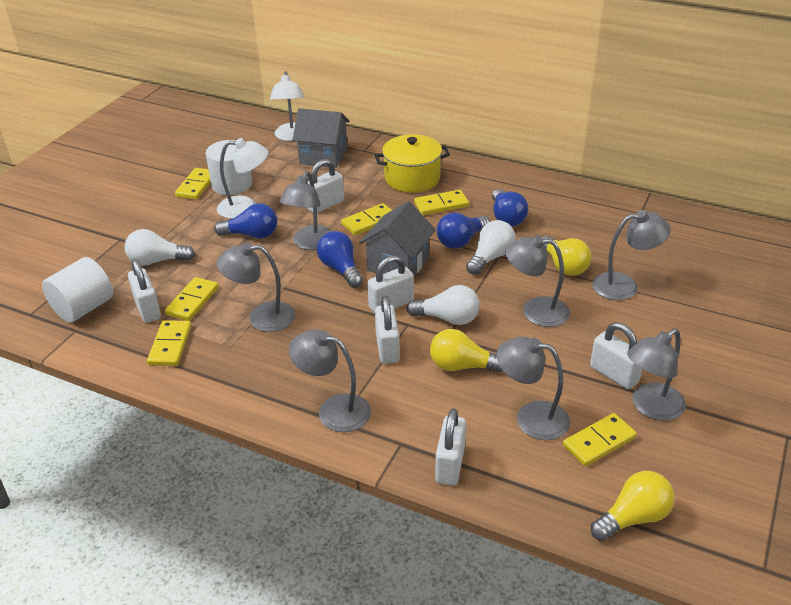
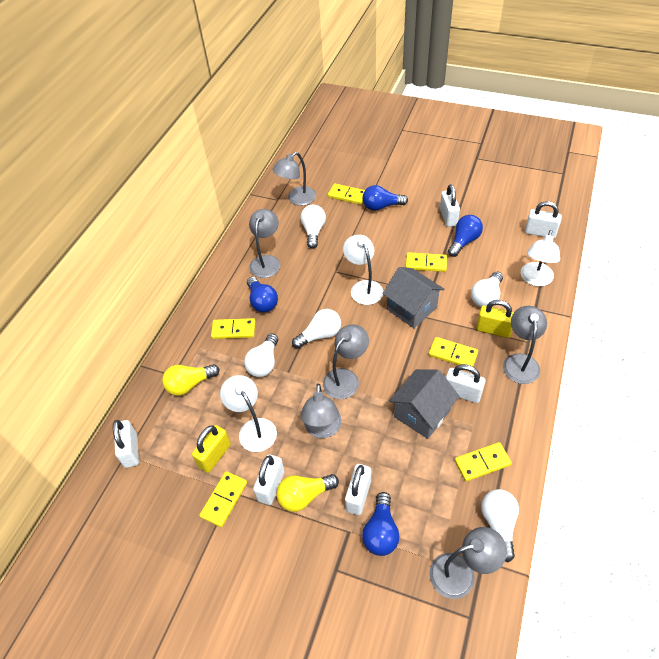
grey lamp: 7 -> 6
white cylinder: 2 -> 0
white lamp: 2 -> 3
white light bulb: 3 -> 5
yellow light bulb: 3 -> 2
yellow padlock: 0 -> 2
yellow pot: 1 -> 0

